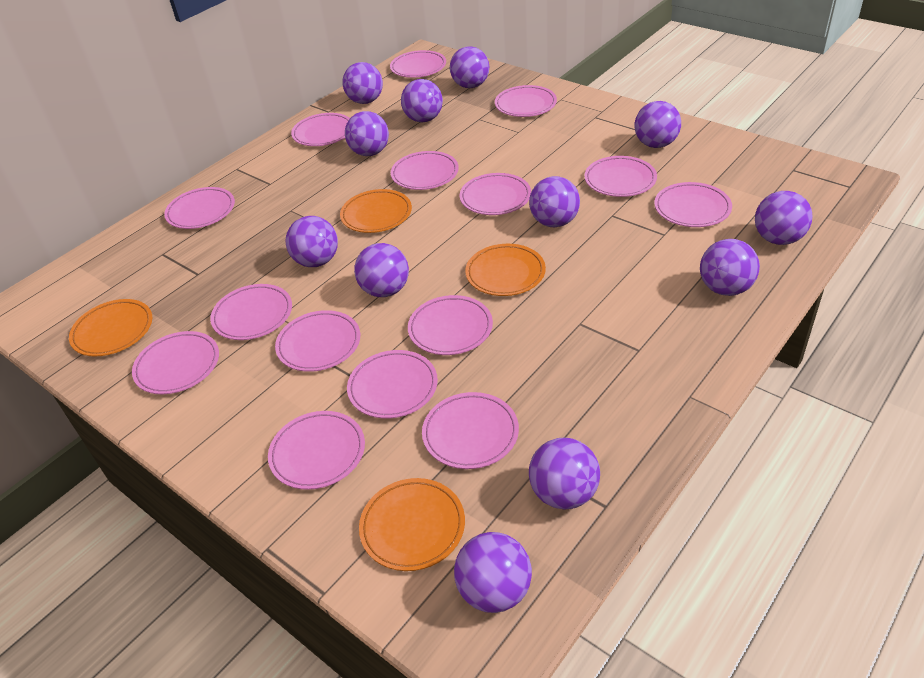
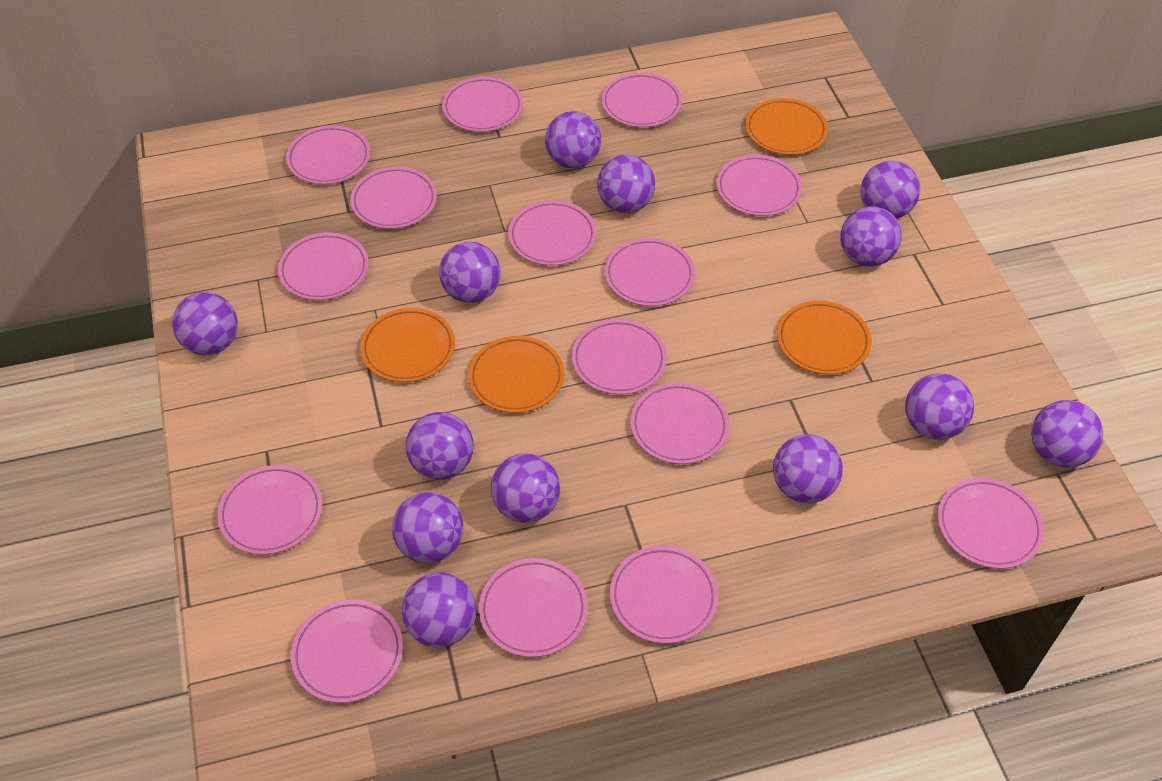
purple ball: 12 -> 13

